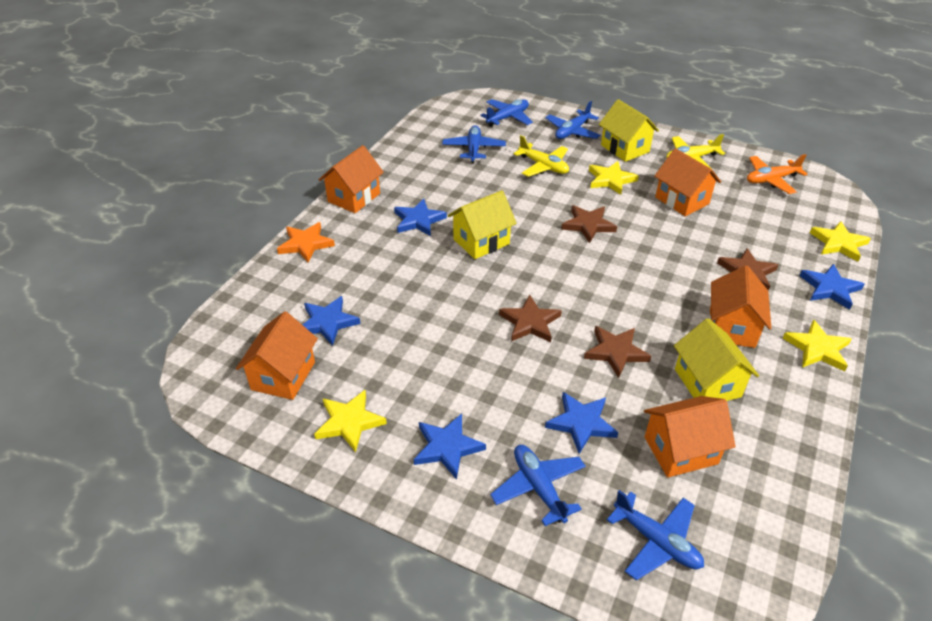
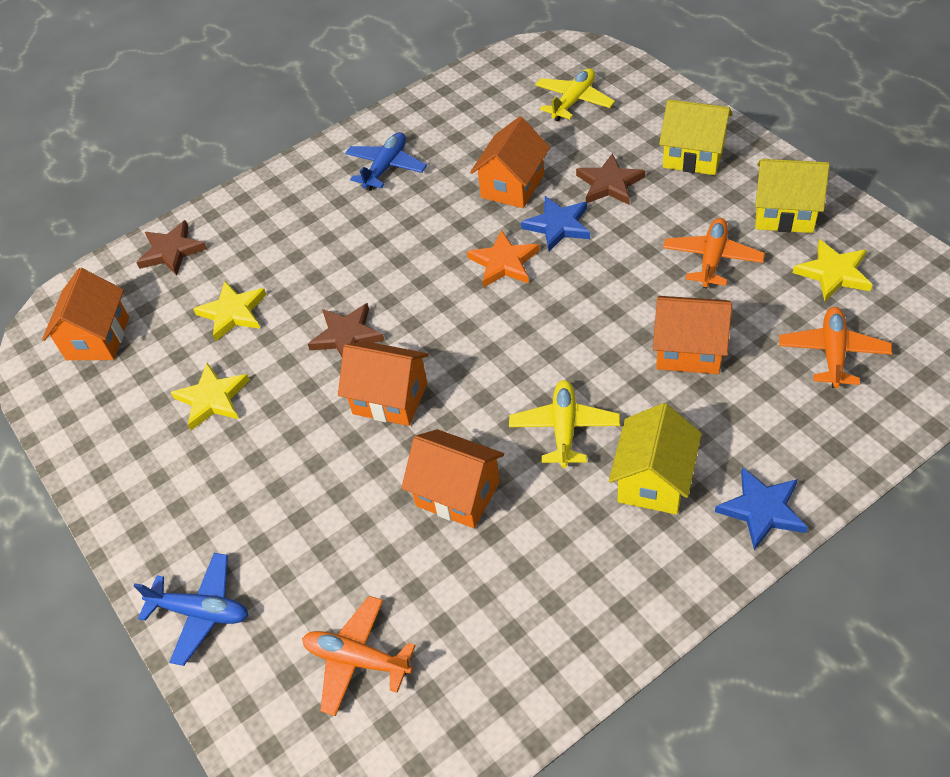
blue plane: 5 -> 2
blue star: 5 -> 2
brown star: 4 -> 3
orange plane: 1 -> 3
yellow star: 4 -> 3

